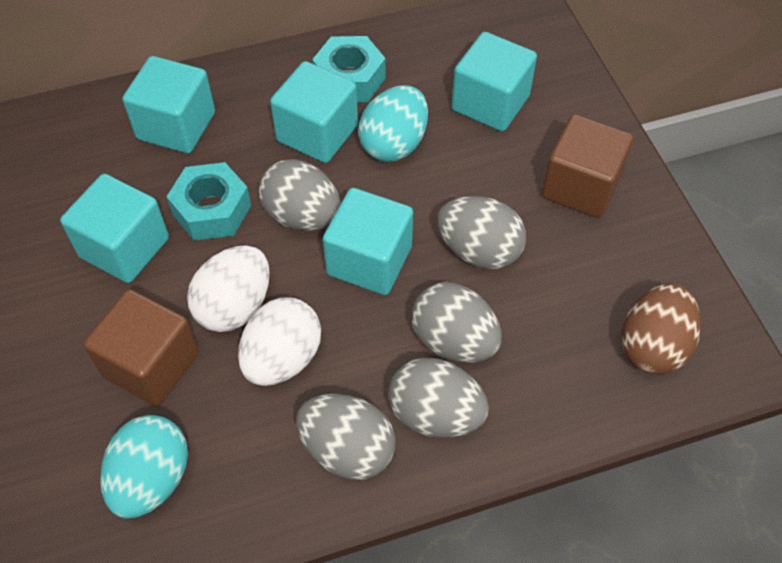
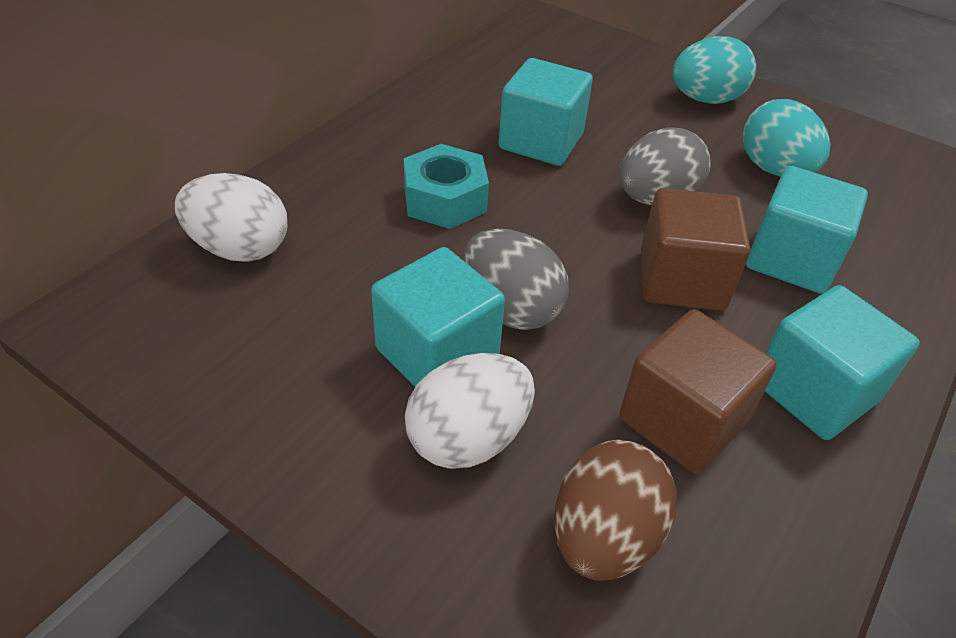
grey egg: 5 -> 2
turquoise cube: 5 -> 4
turquoise nut: 2 -> 1

